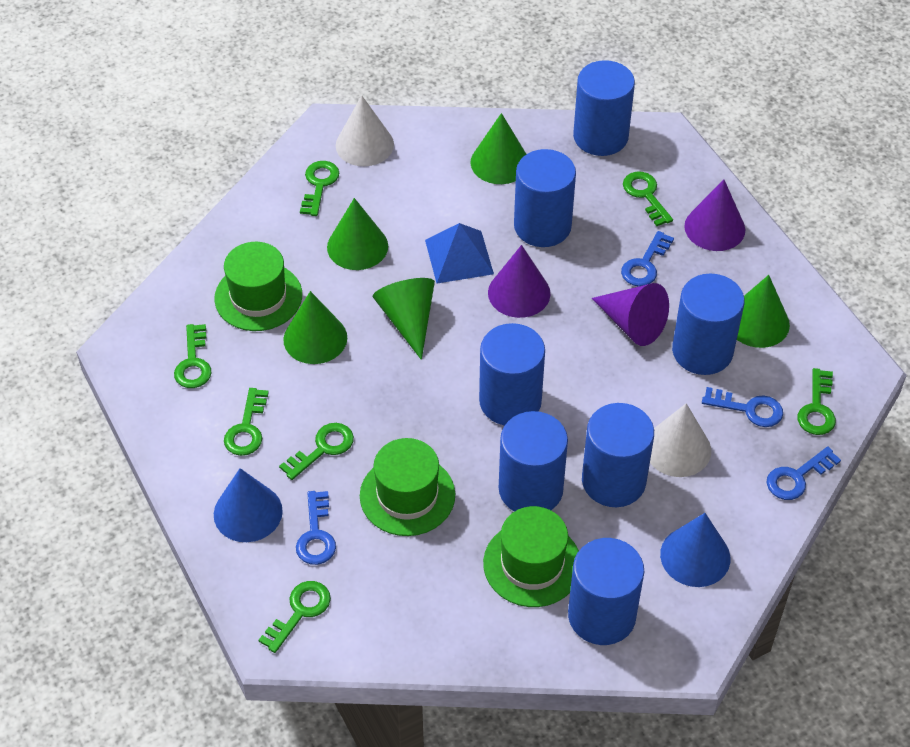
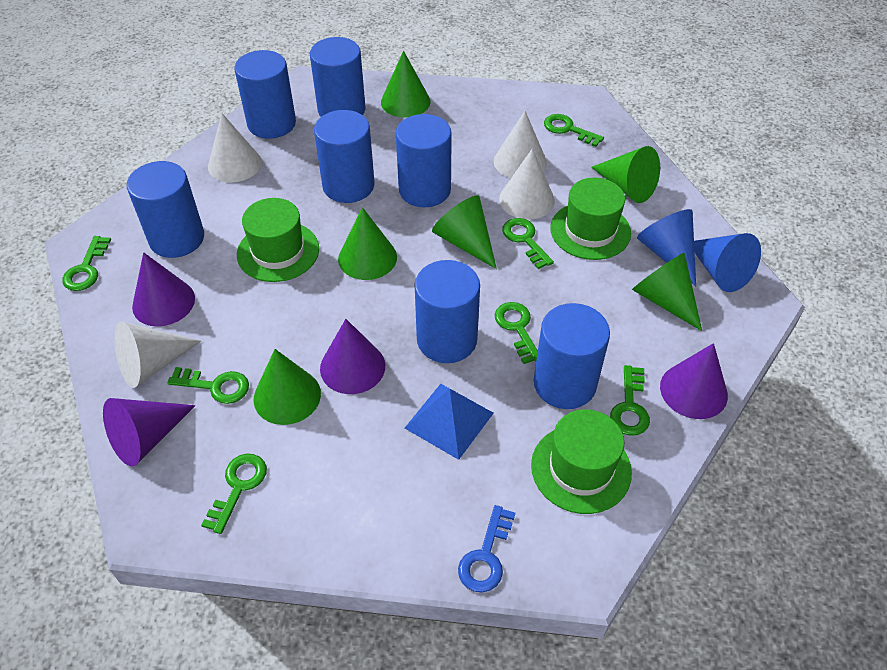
blue key: 4 -> 1
green cone: 5 -> 6
purple cone: 3 -> 4
white cone: 2 -> 4

